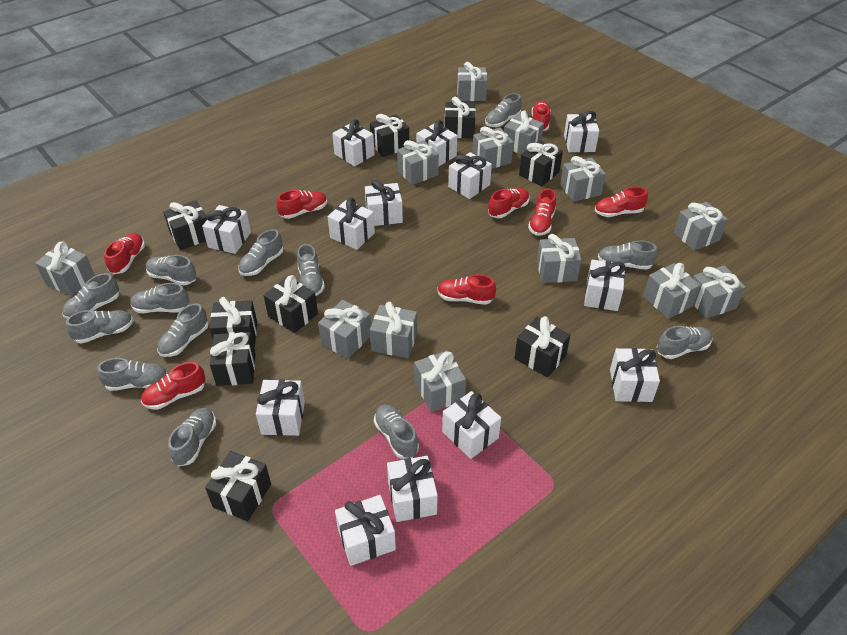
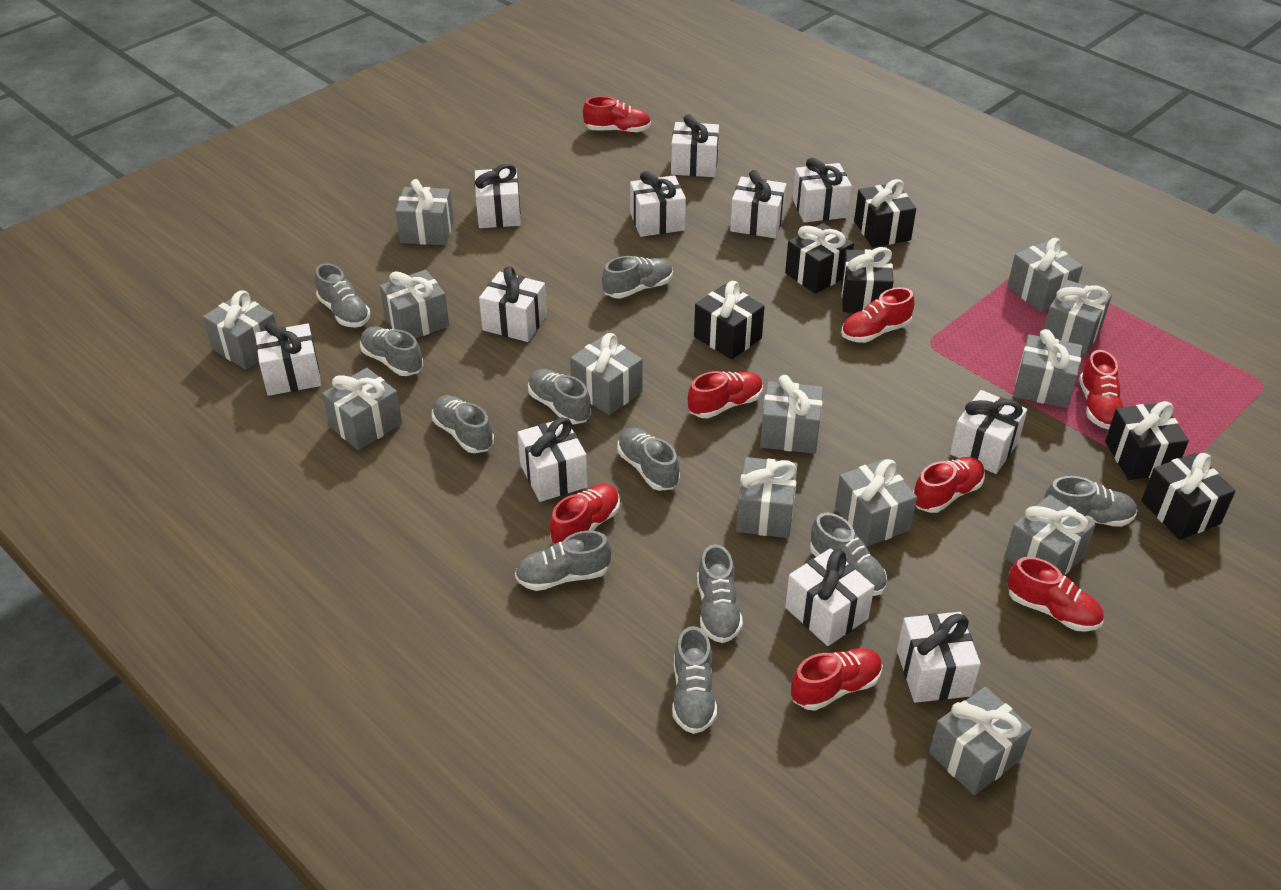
black gift: 9 -> 6
grey shoe: 13 -> 11
white gift: 13 -> 11

